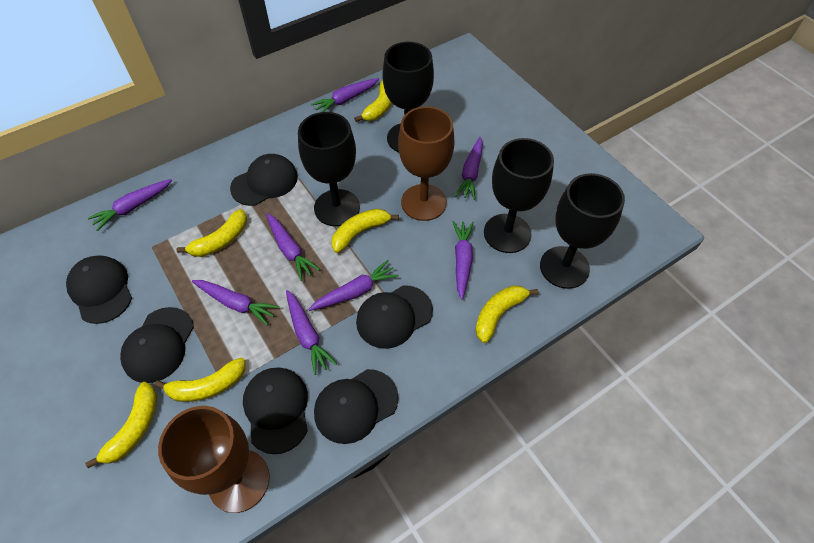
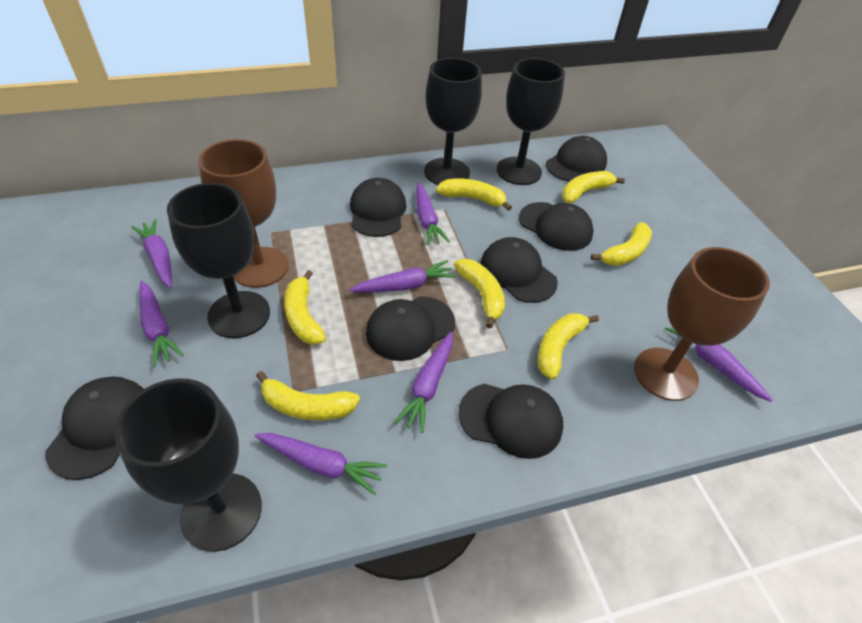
black cap: 6 -> 7
purple carrot: 8 -> 7
yellow banana: 6 -> 7

